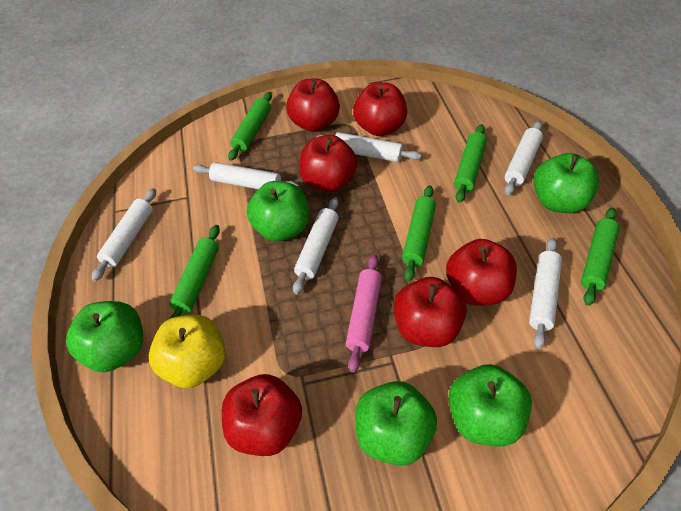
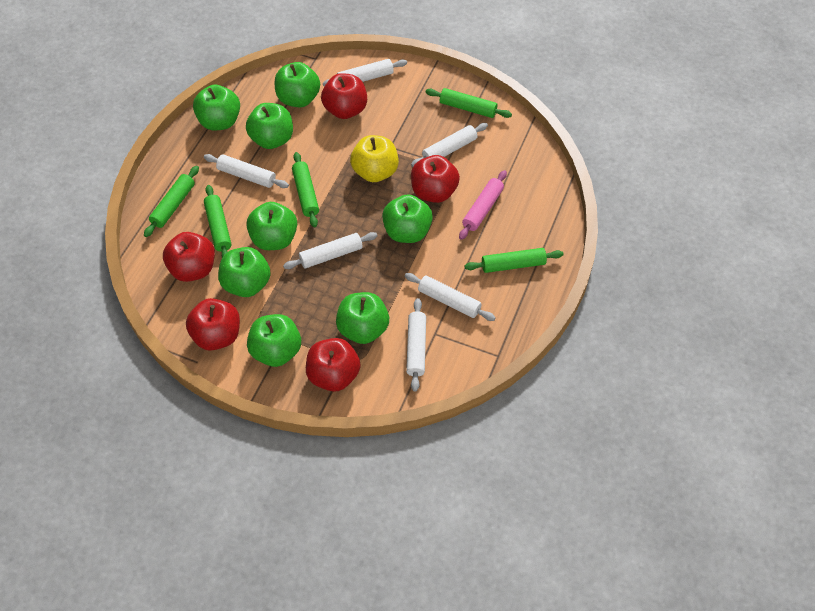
green apple: 5 -> 8
red apple: 6 -> 5

